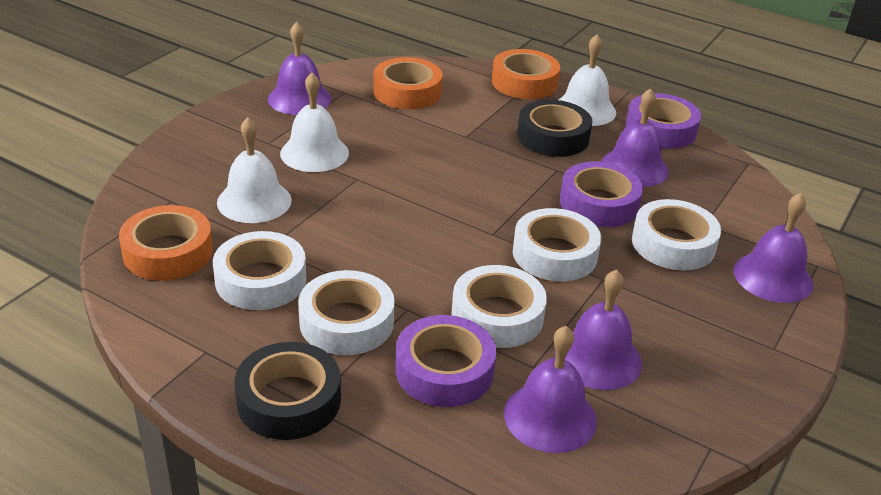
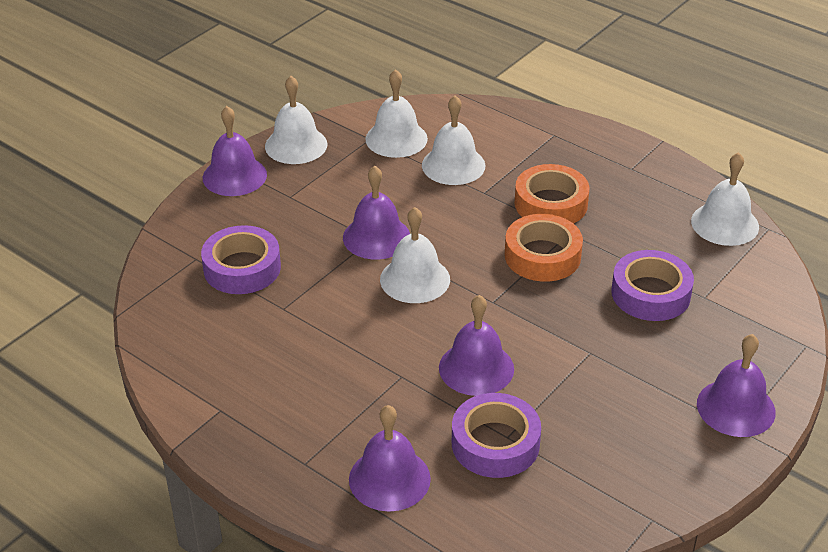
black tape: 2 -> 0
orange tape: 3 -> 2
white bell: 3 -> 5
white tape: 5 -> 0

